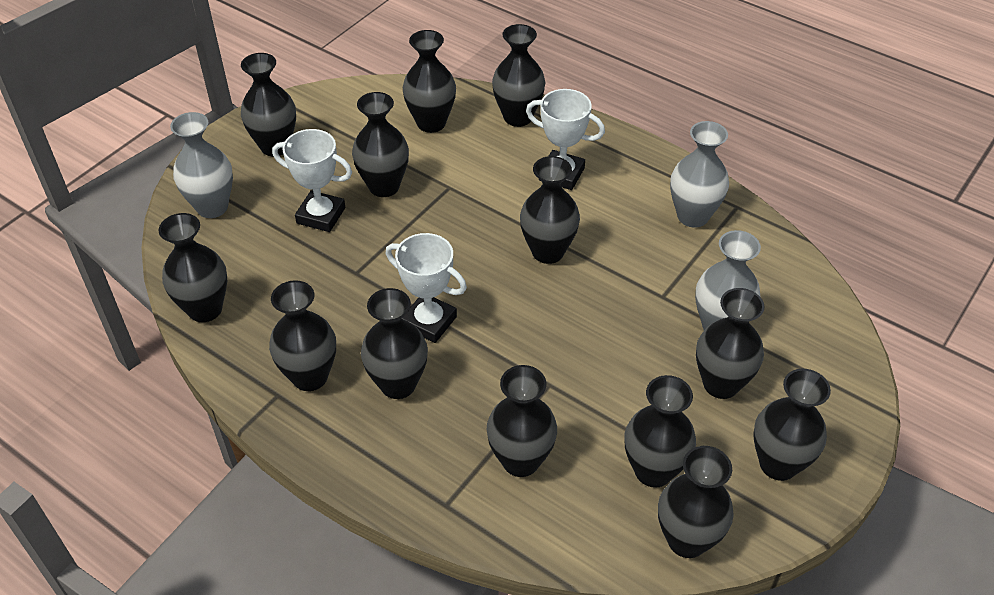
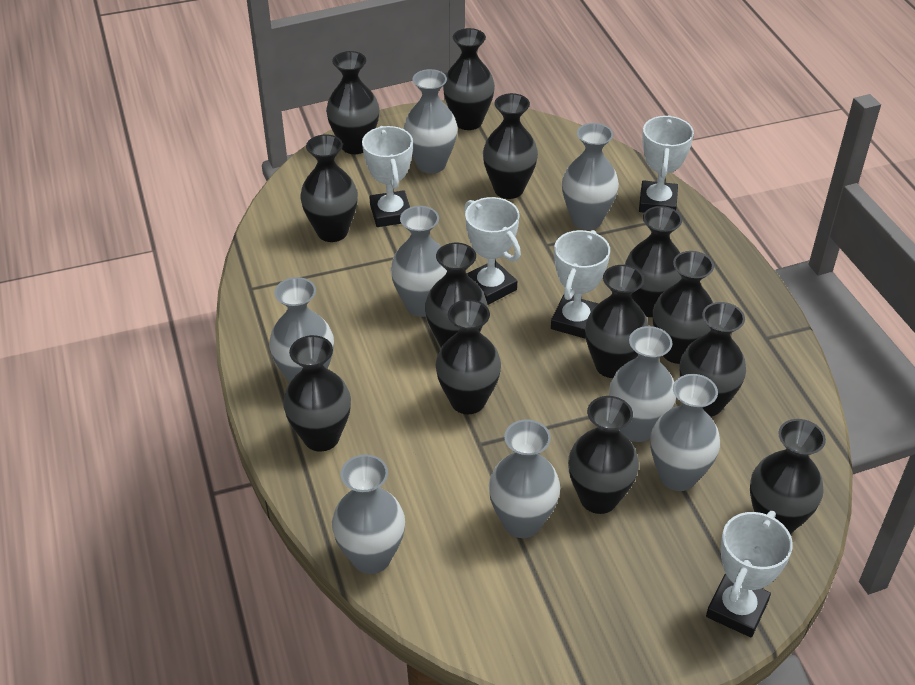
grey vase: 3 -> 8
white trophy: 3 -> 5

